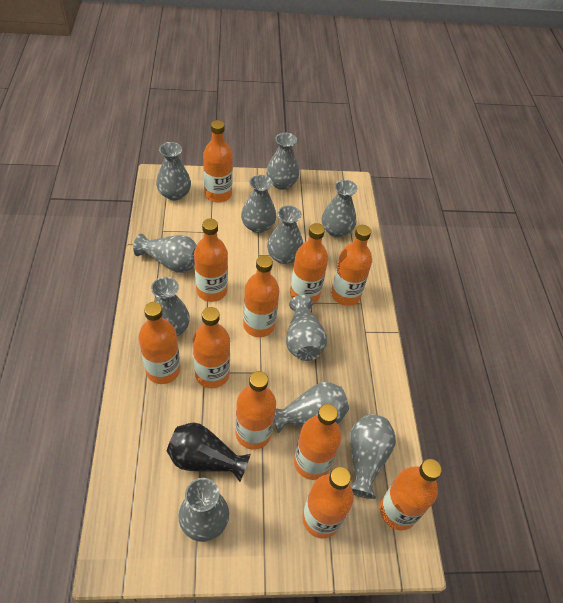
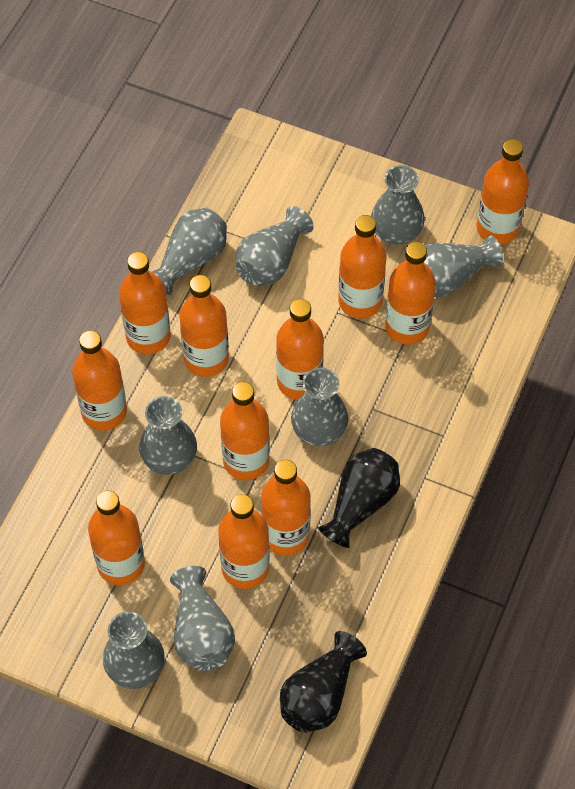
black vase: 1 -> 2
grey vase: 11 -> 8

